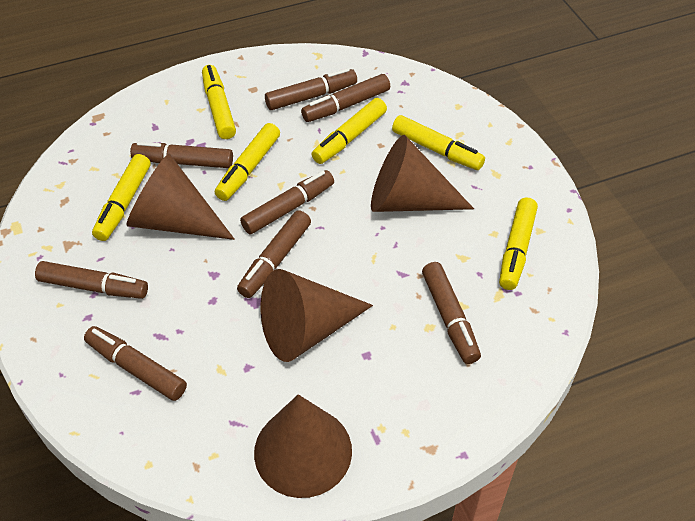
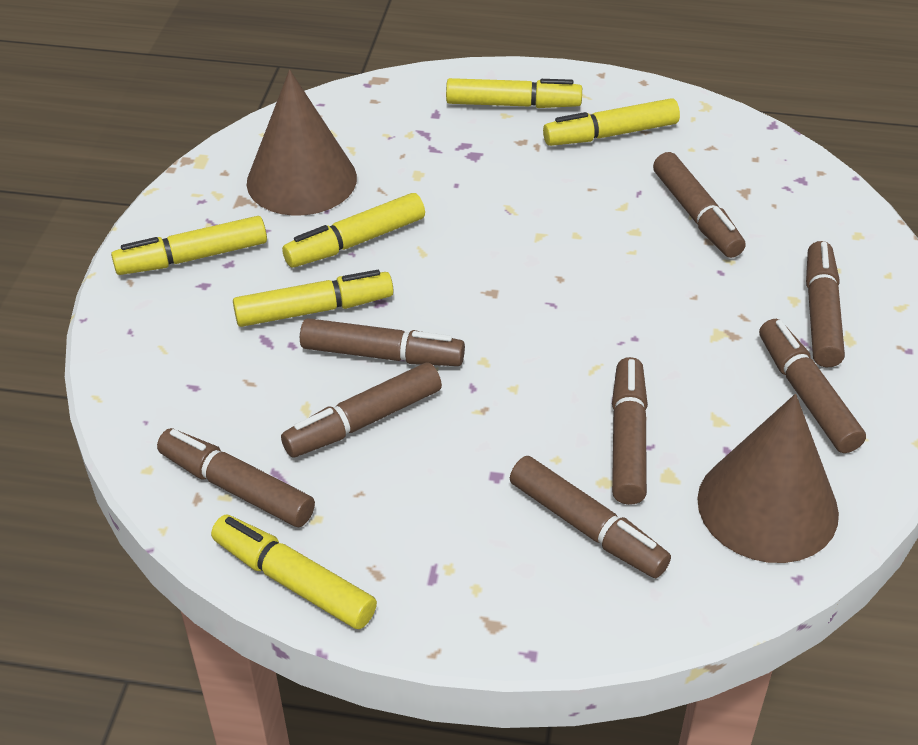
brown cone: 4 -> 2

